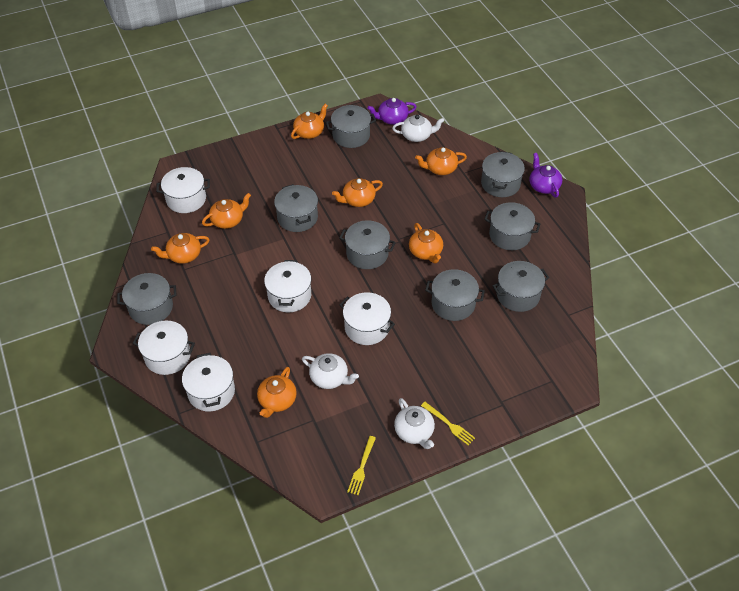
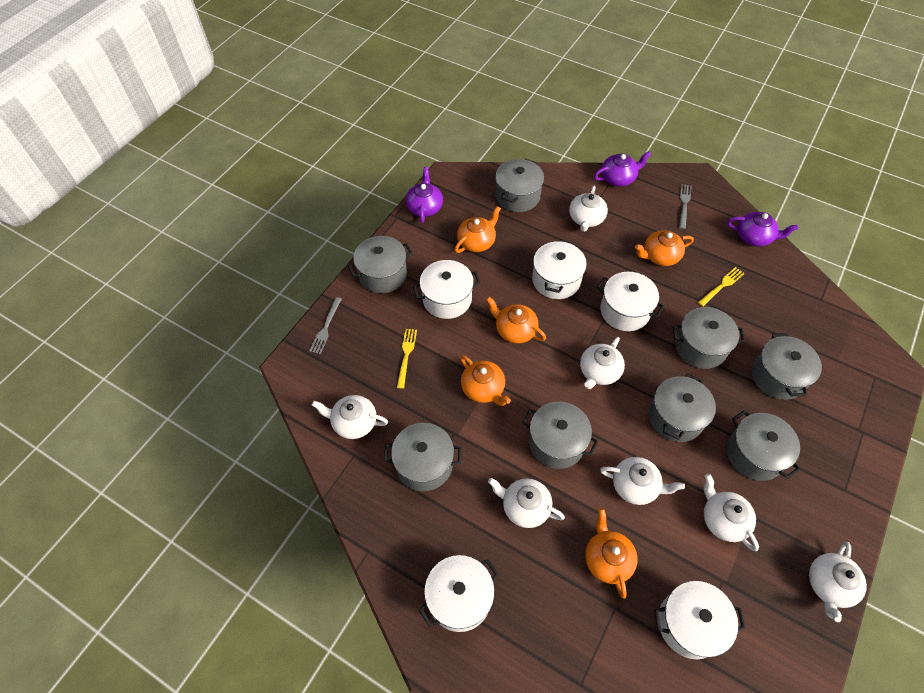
grey fork: 0 -> 2
orange teapot: 7 -> 5
purple teapot: 2 -> 3
white teapot: 3 -> 7

